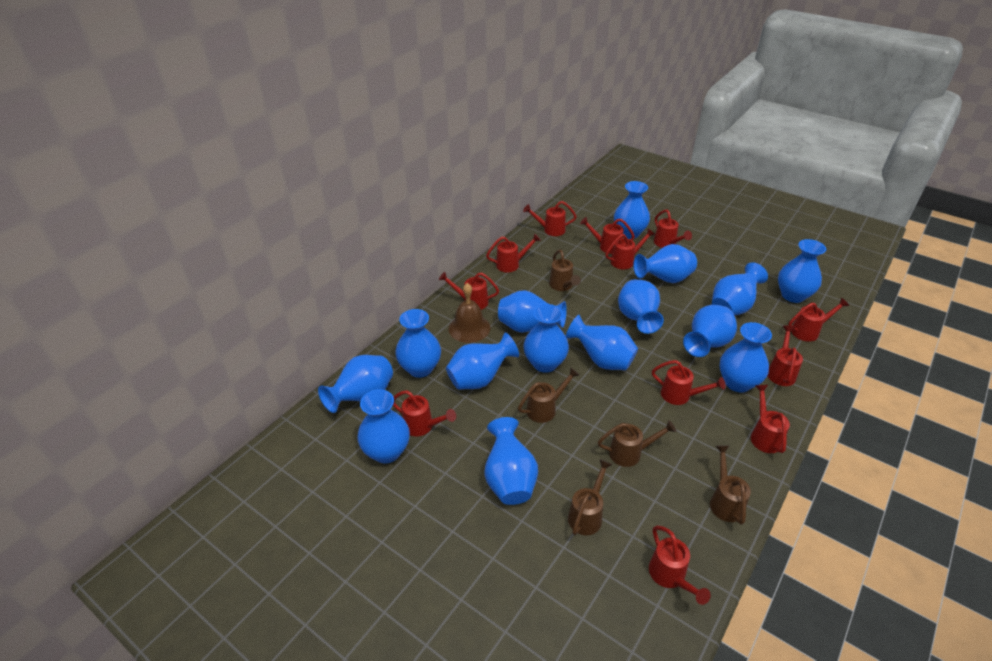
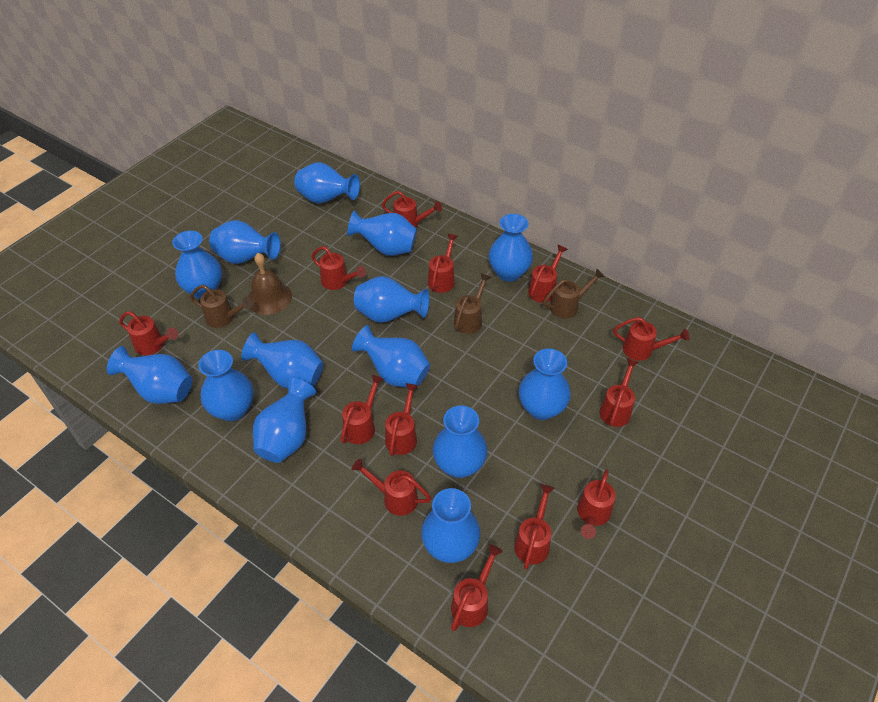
blue vase: 15 -> 14
brown watering can: 5 -> 3
red watering can: 12 -> 13

